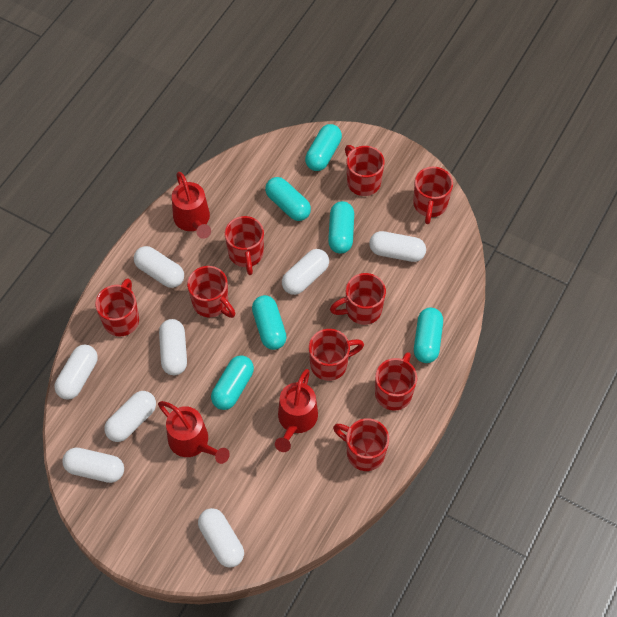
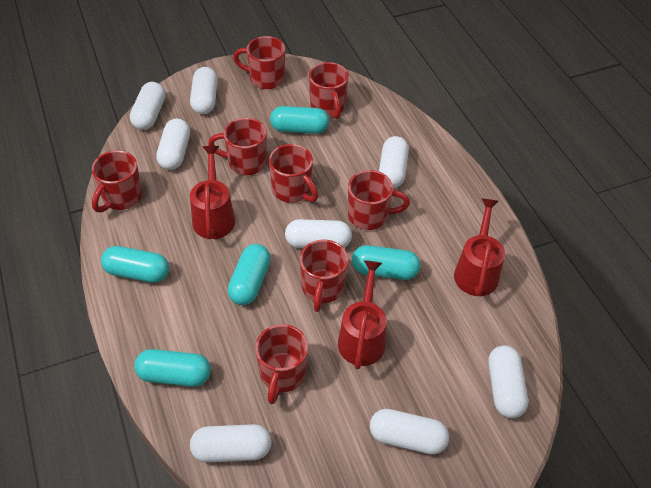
red mug: 9 -> 8
turquoise capsule: 6 -> 5

